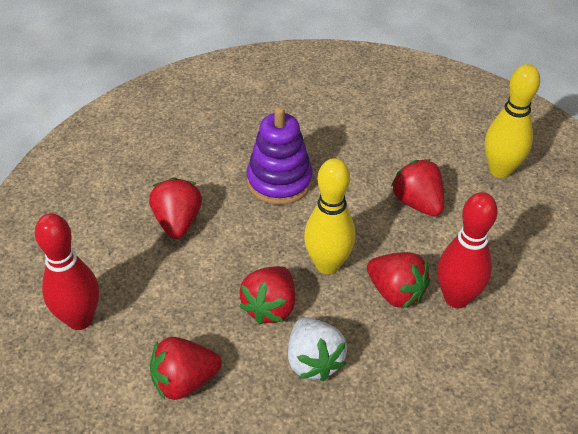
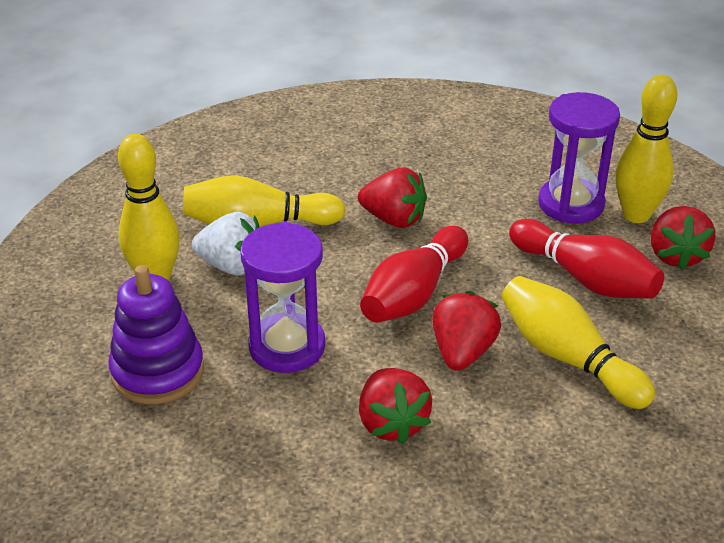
purple hourglass: 0 -> 2
red strawberry: 5 -> 4
yellow bowling pin: 2 -> 4

